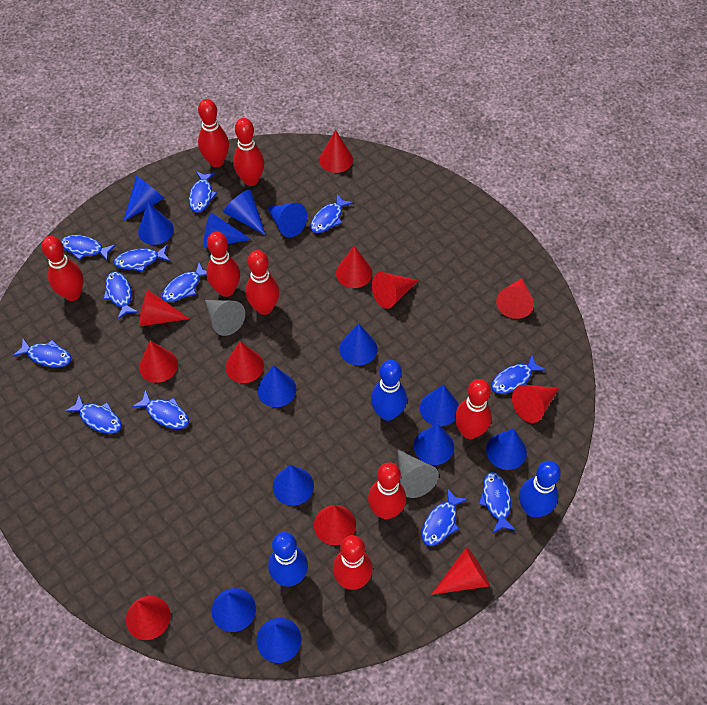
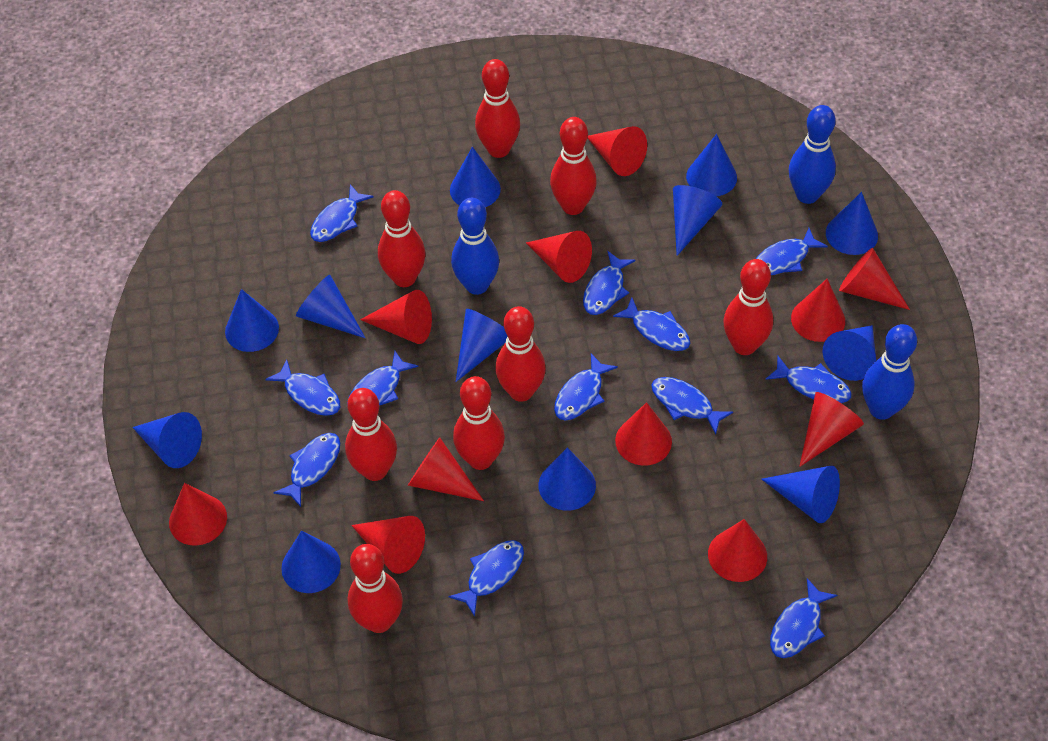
blue cone: 13 -> 12
grey cone: 2 -> 0

